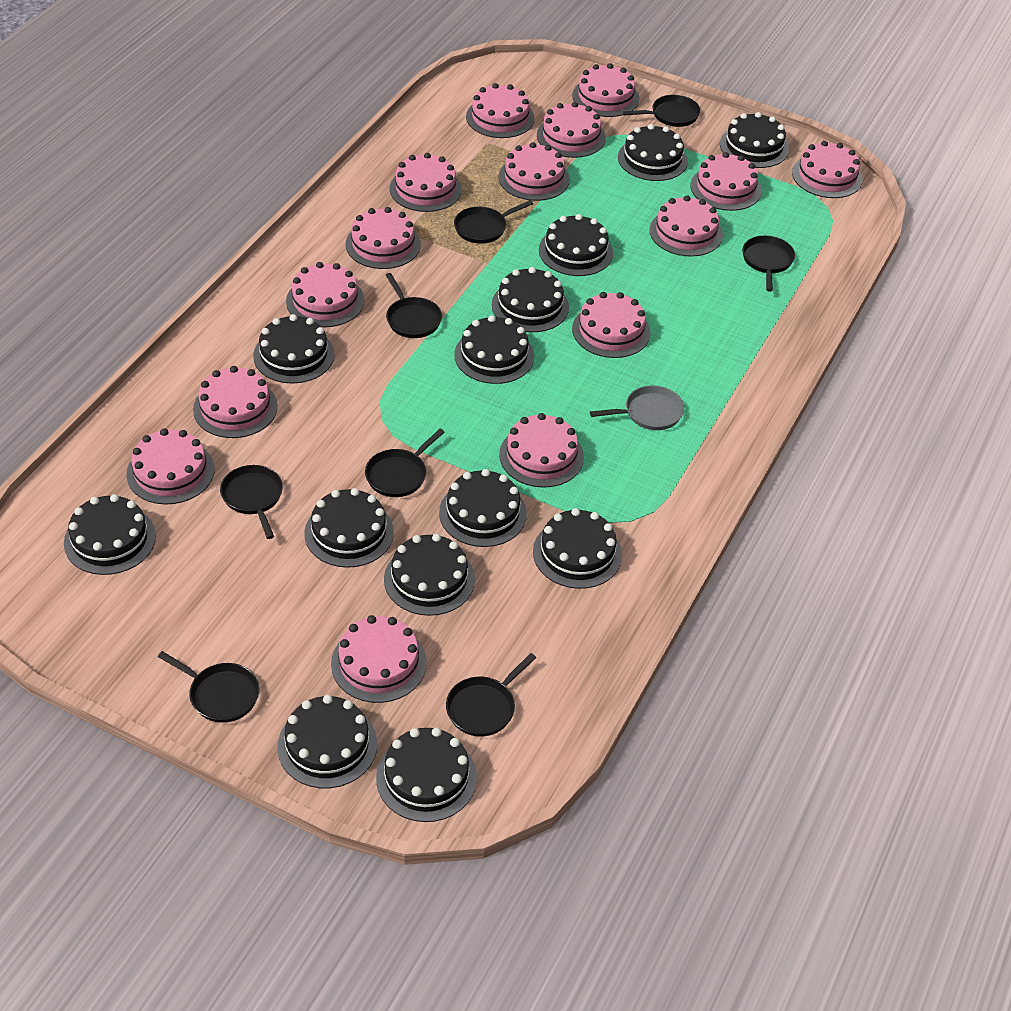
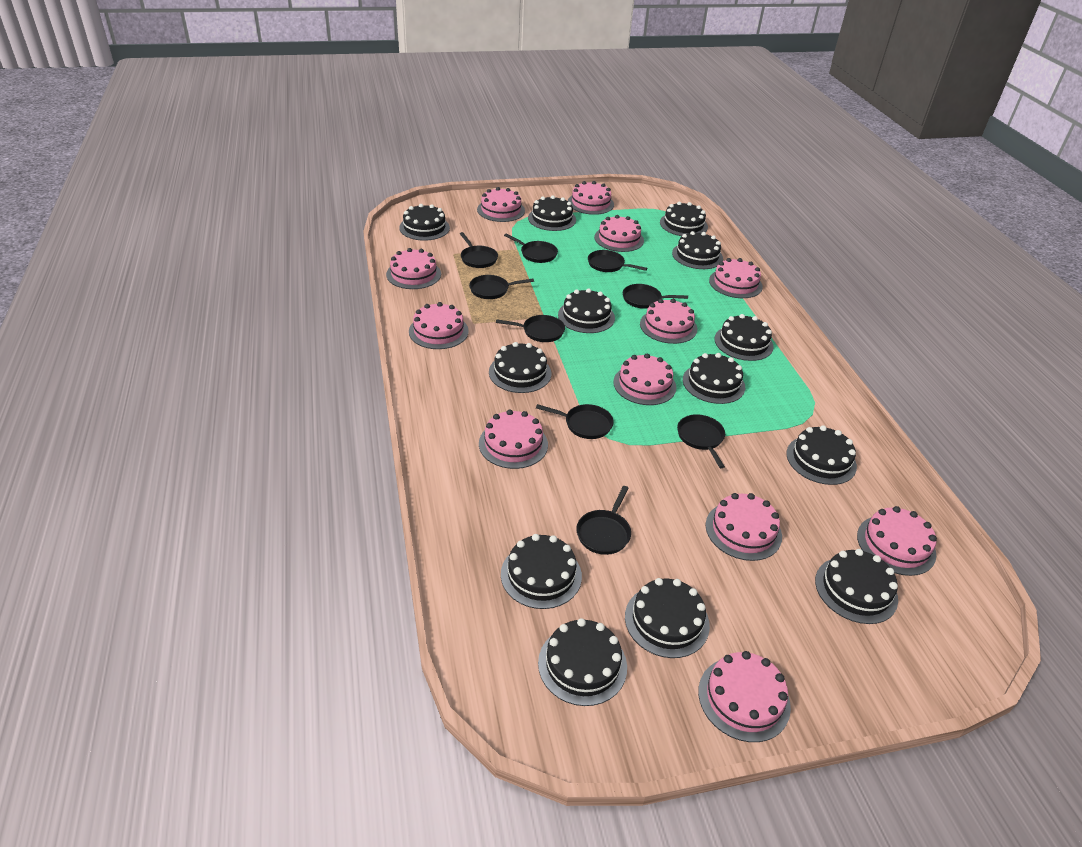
black pan: 8 -> 9
grey pan: 1 -> 0
pink cake: 15 -> 12

